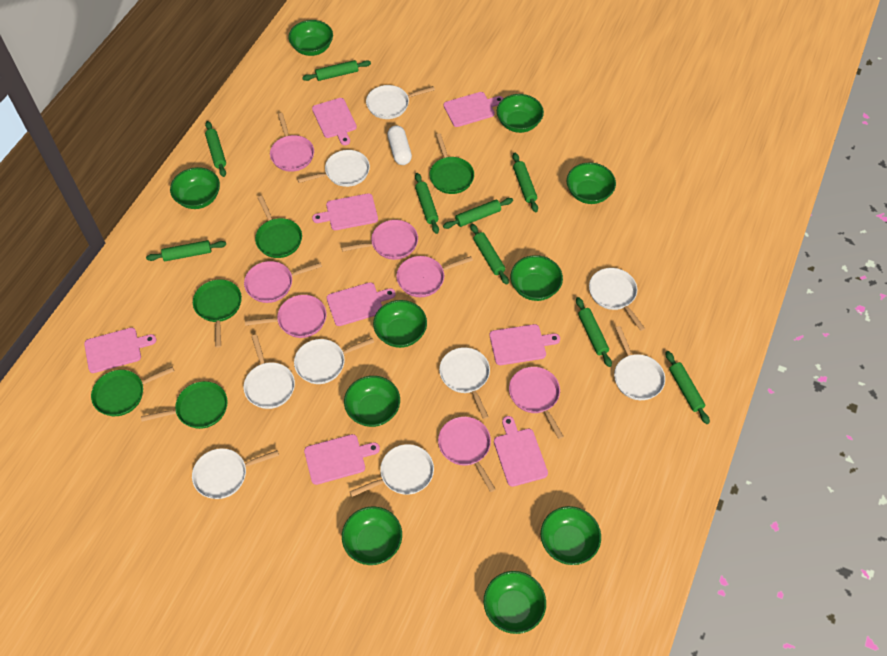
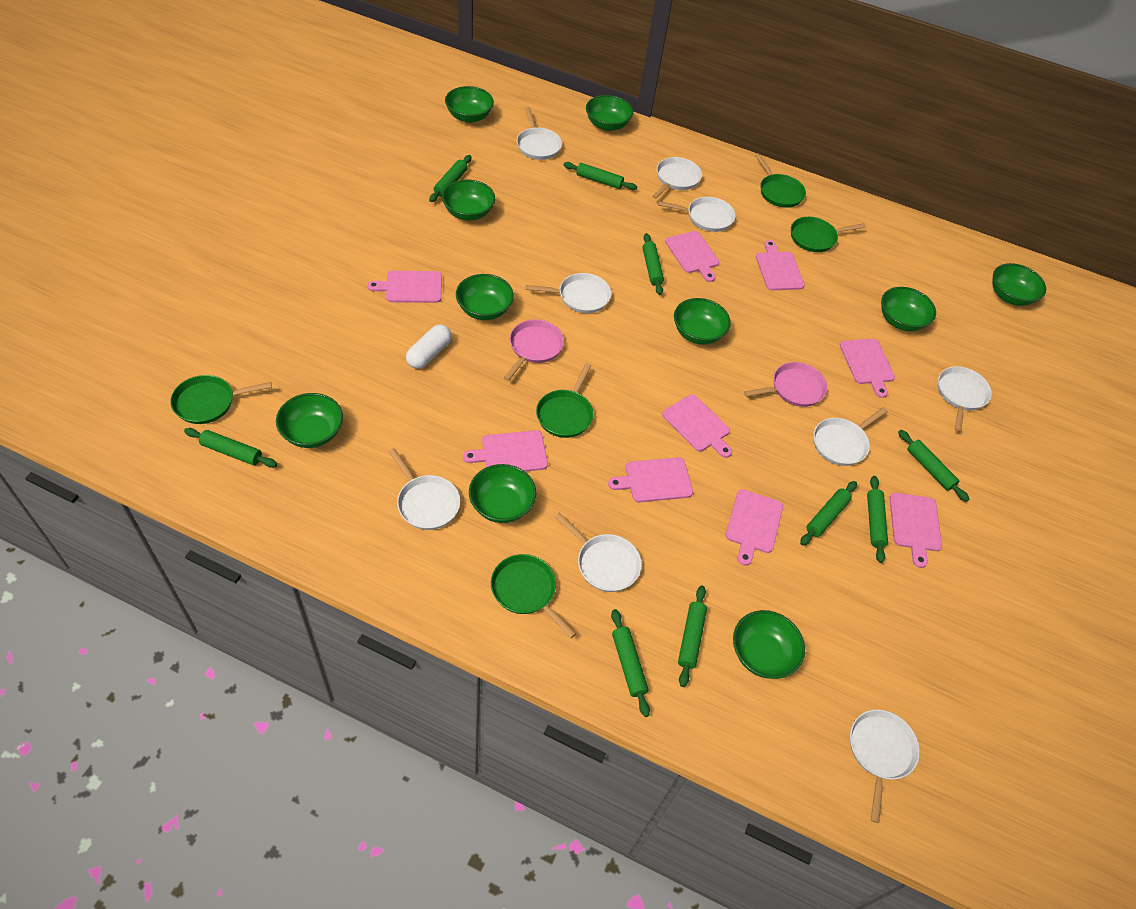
pink cutting board: 8 -> 9
pink pan: 7 -> 2

